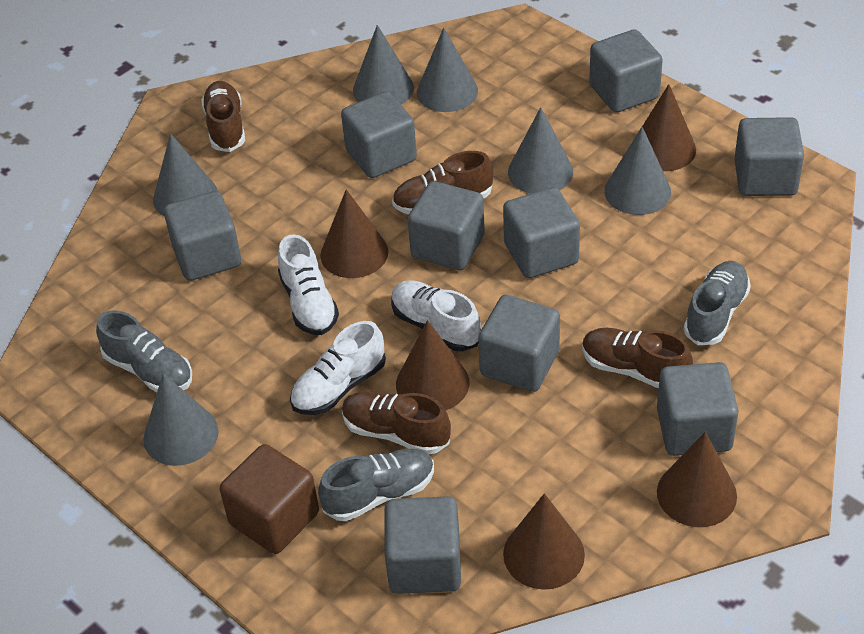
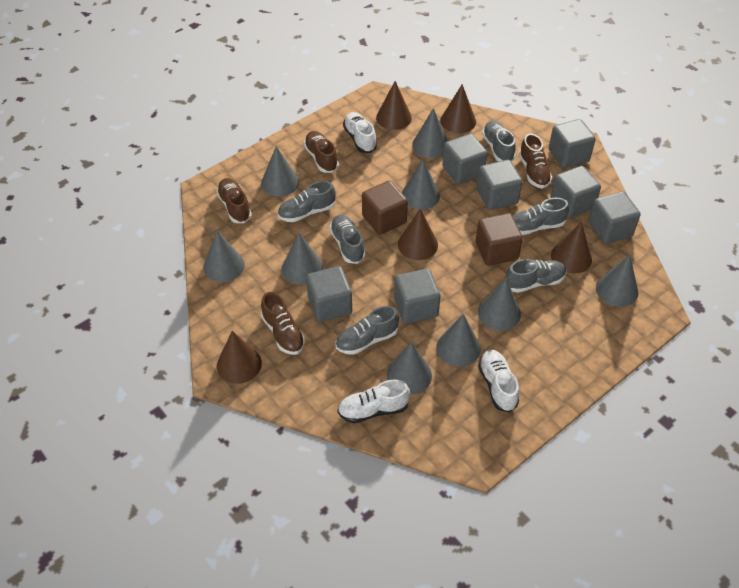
brown cube: 1 -> 2
grey cone: 6 -> 9
grey cube: 9 -> 7
grey shoe: 3 -> 6

